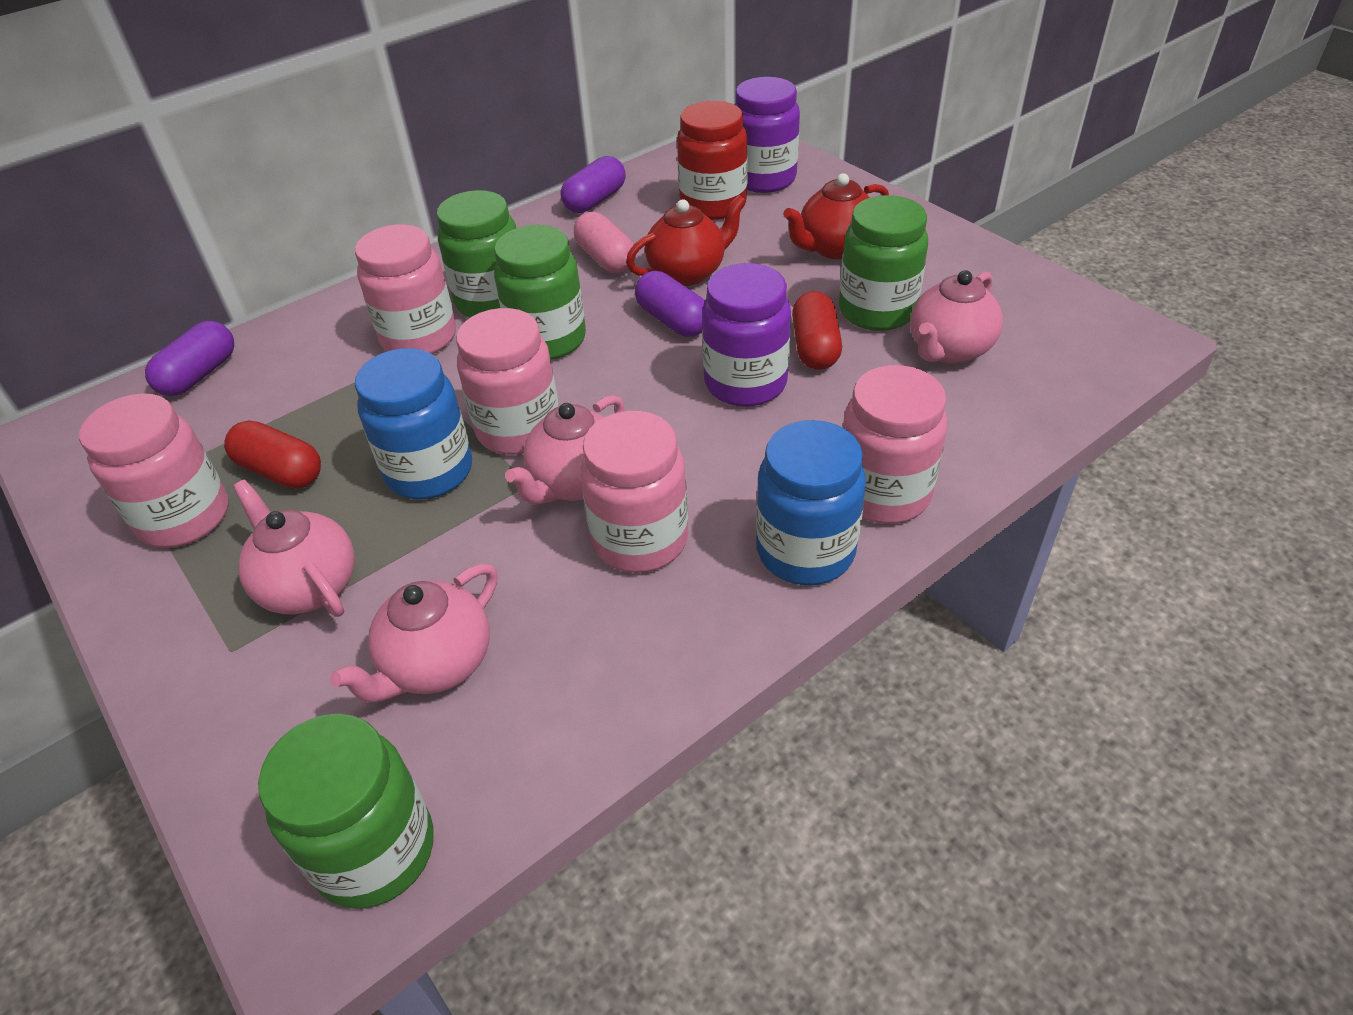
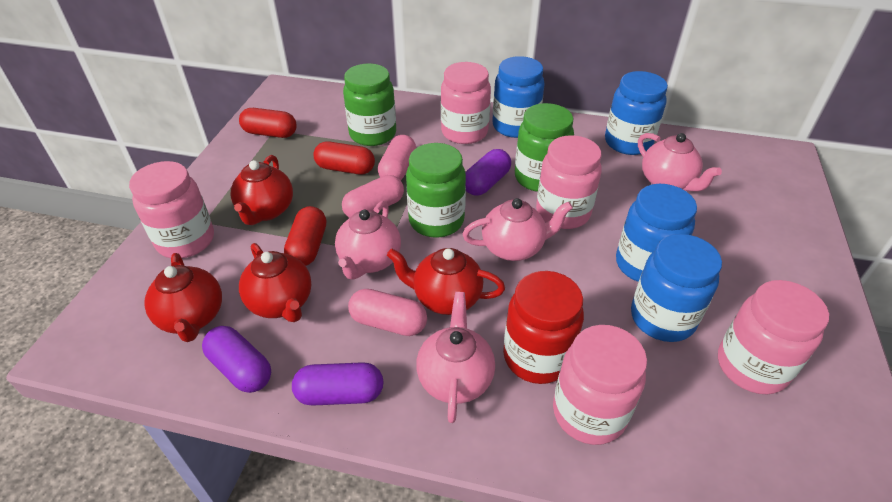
blue jar: 2 -> 4
green jar: 4 -> 3
pink capsule: 1 -> 3
purple jar: 2 -> 0
red capsule: 2 -> 3
red teapot: 2 -> 4

